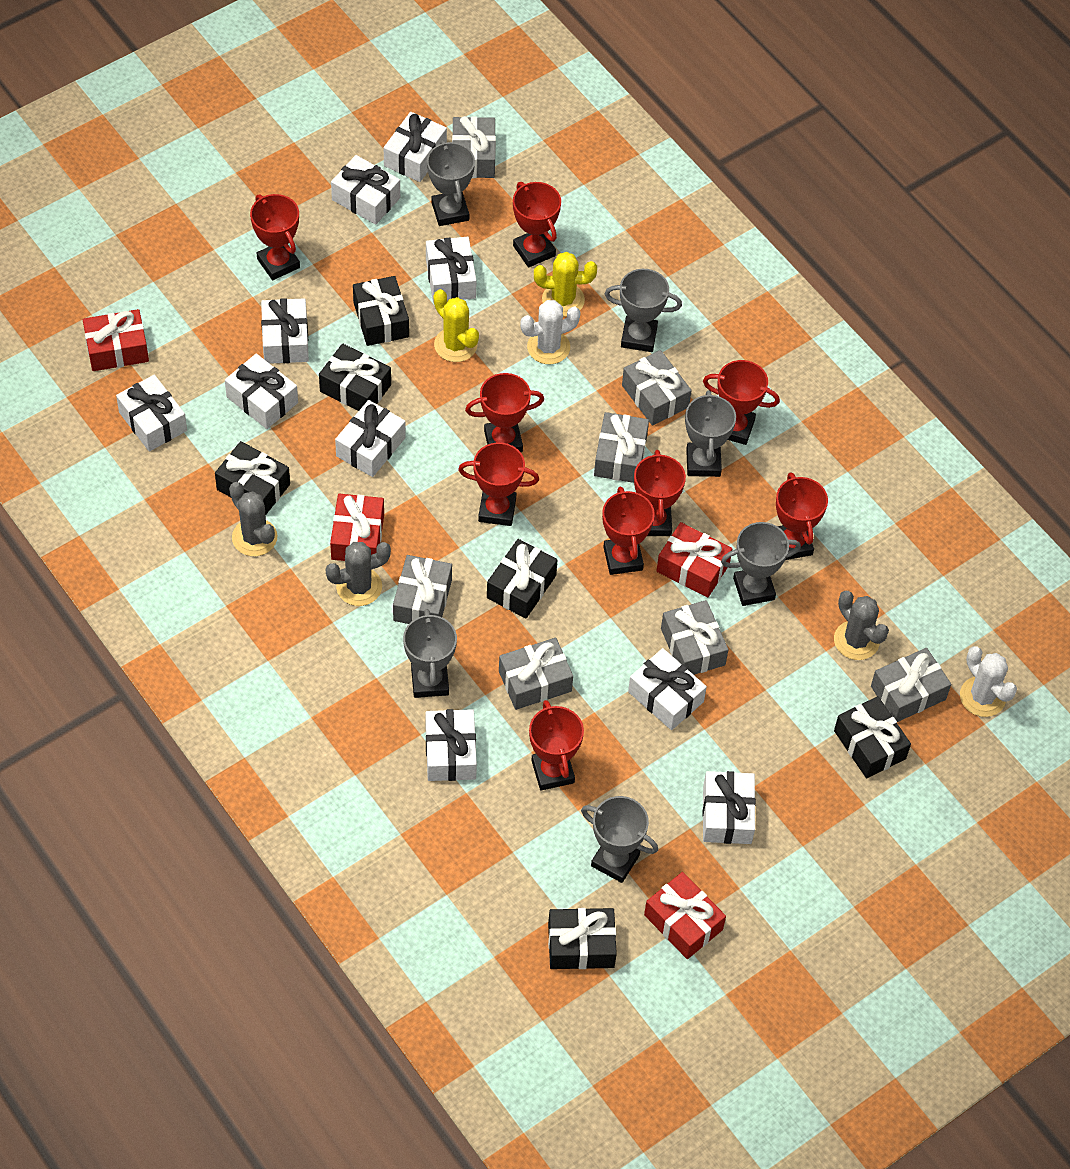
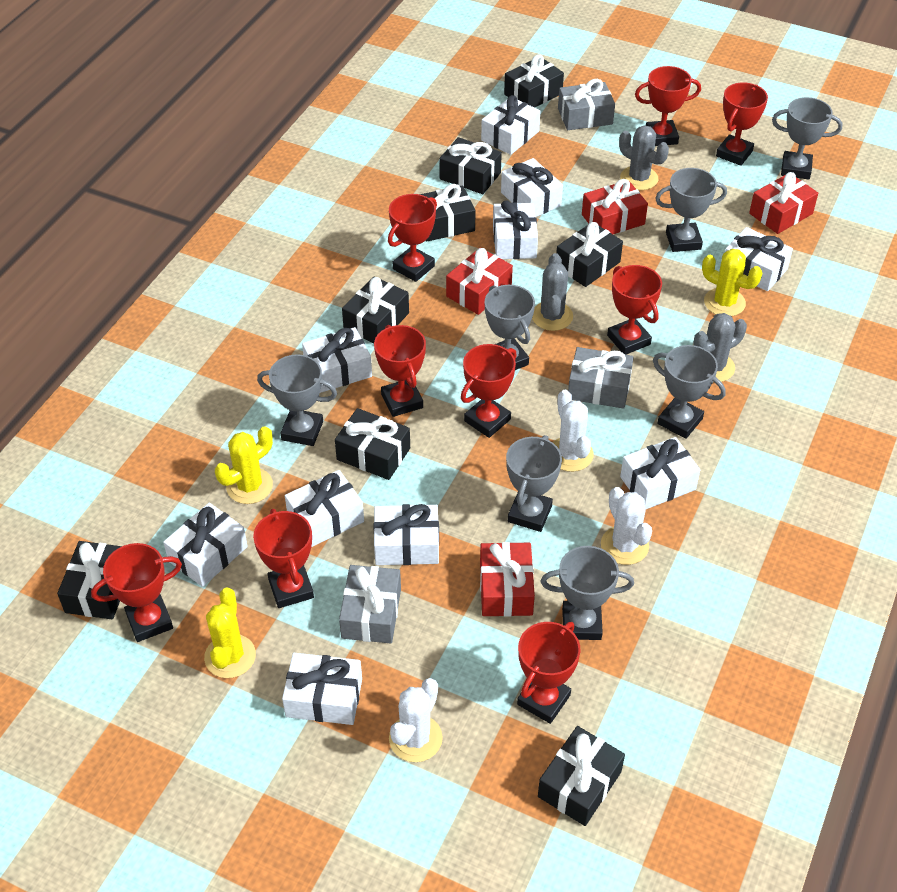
black gift: 6 -> 8
grey gift: 7 -> 3
grey trophy: 6 -> 7
white cactus: 2 -> 3
yellow cactus: 2 -> 3

